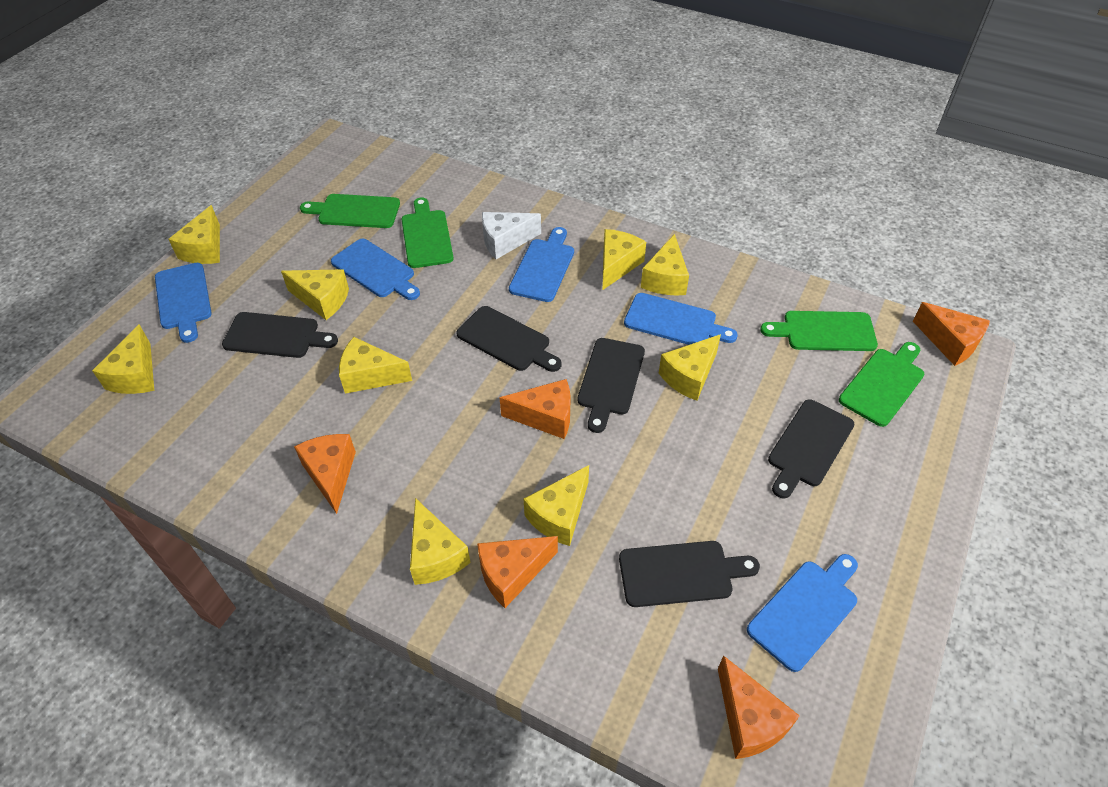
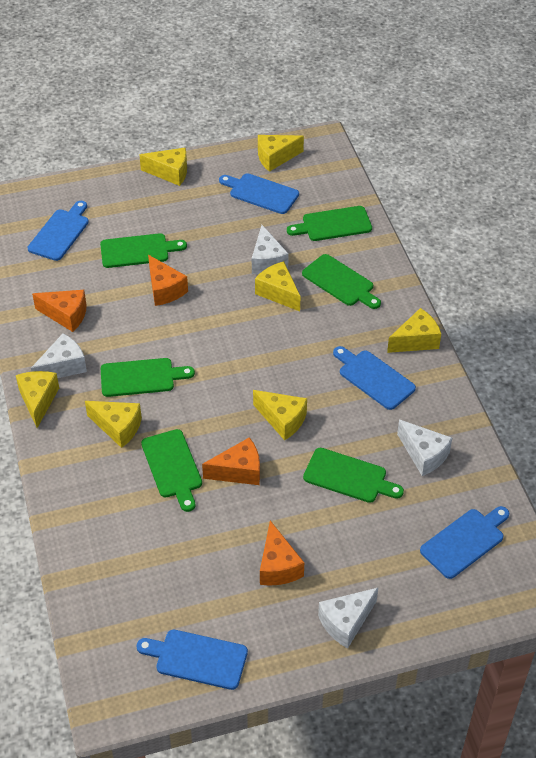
black cutting board: 5 -> 0
green cutting board: 4 -> 6
orange cheese: 5 -> 4
white cheese: 1 -> 4
yellow cheese: 9 -> 7

